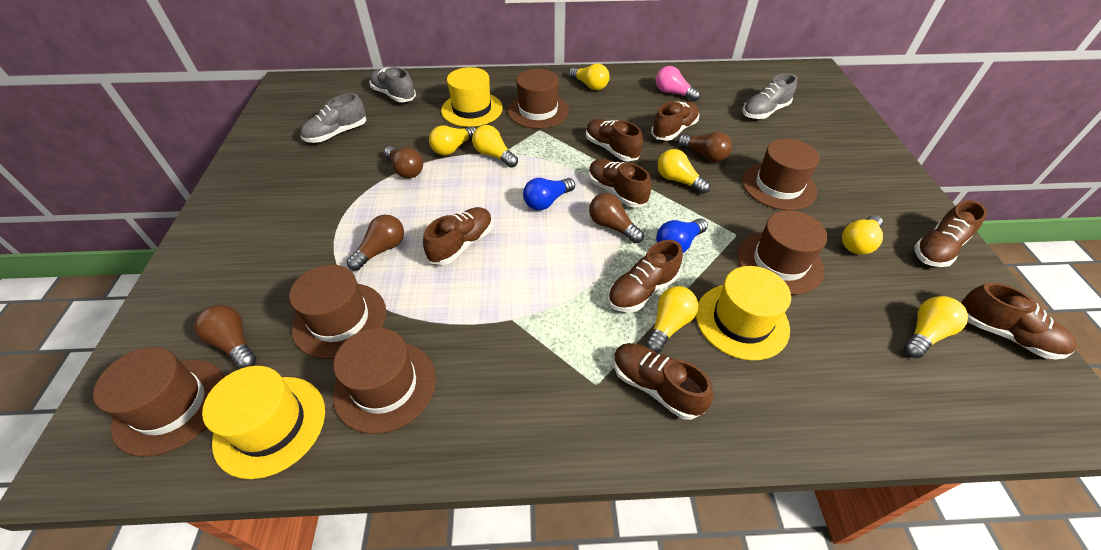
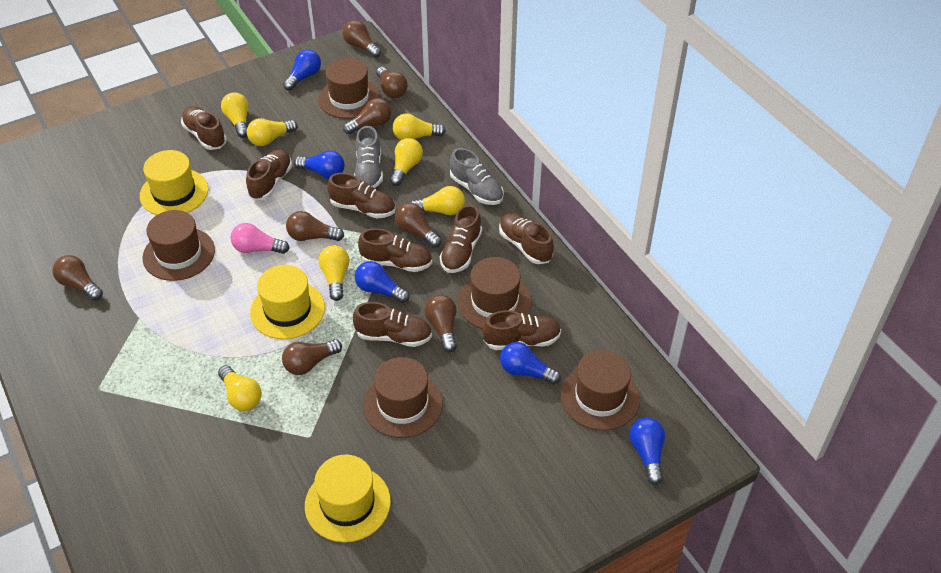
blue light bulb: 2 -> 5
brown hat: 6 -> 5
brown light bulb: 5 -> 8
grey shoe: 3 -> 2

